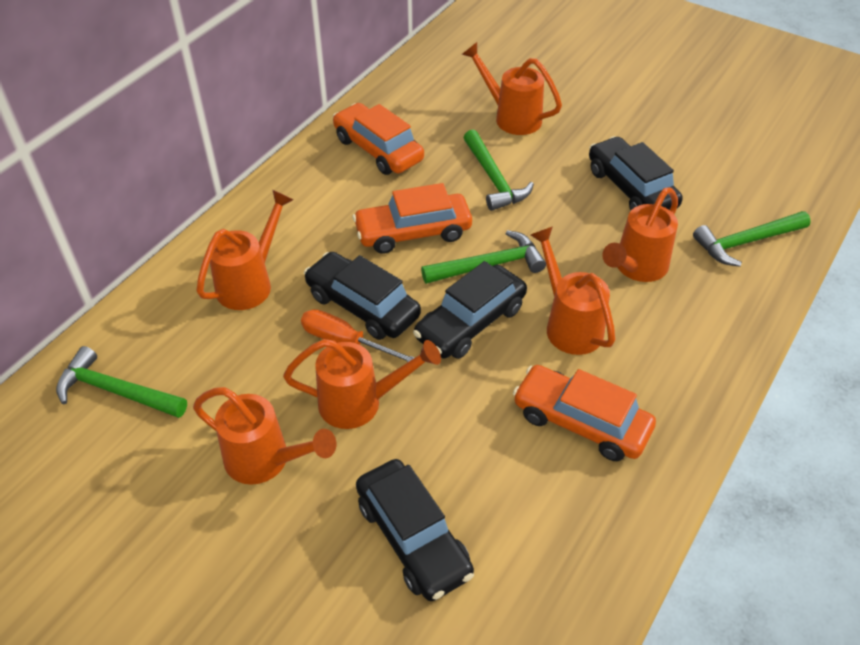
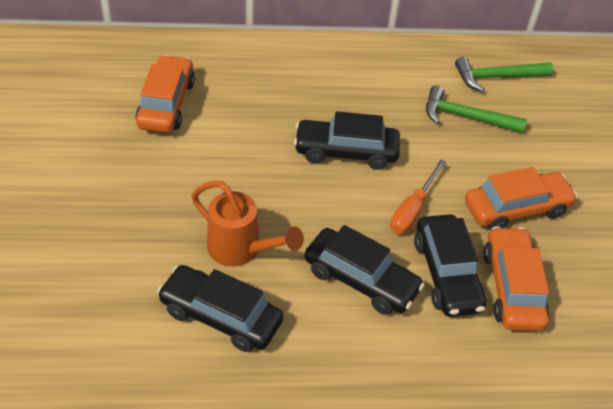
green hammer: 4 -> 2
orange watering can: 6 -> 1

